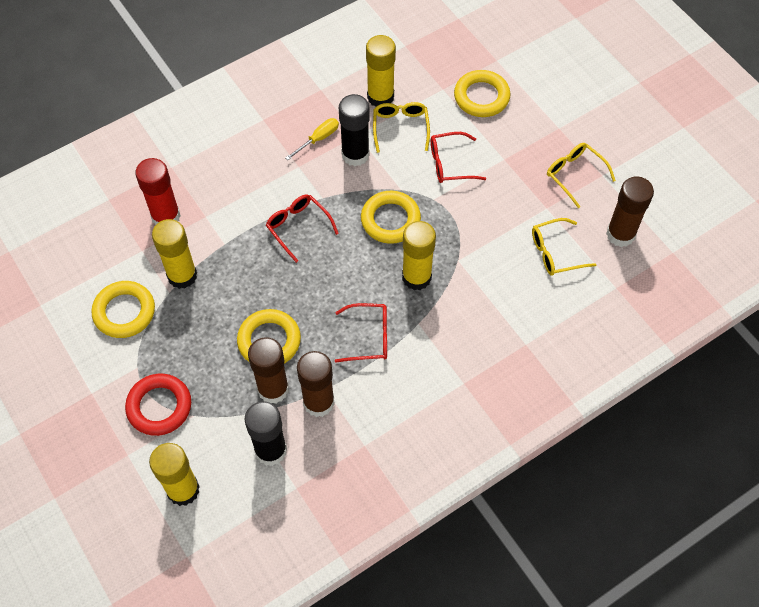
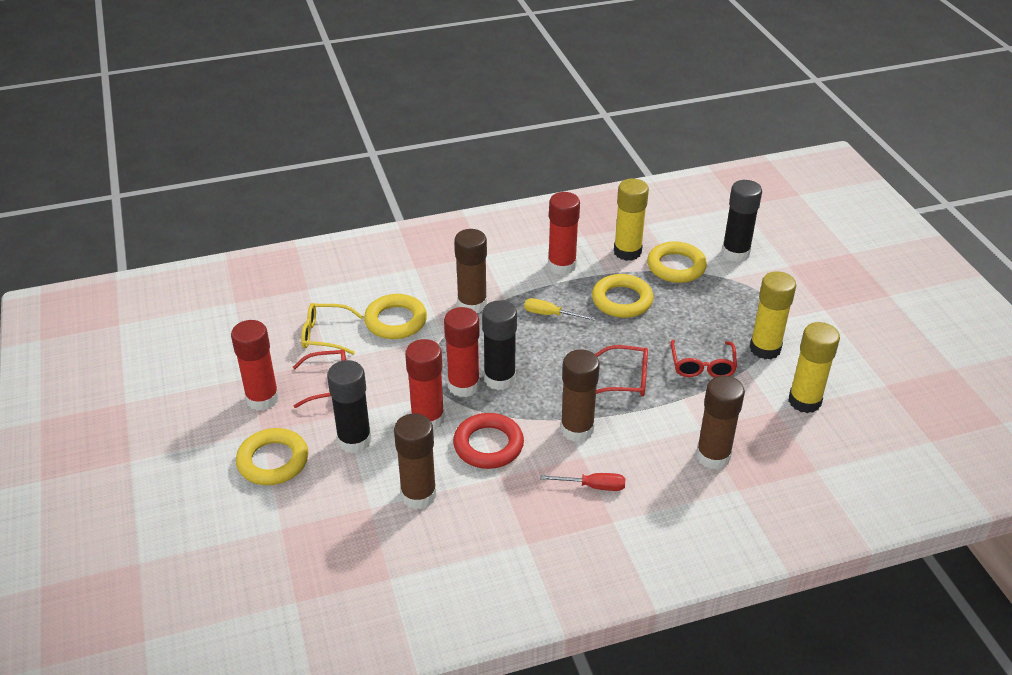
black glue stick: 2 -> 3
brown glue stick: 3 -> 4
red glue stick: 1 -> 4
red screwdriver: 0 -> 1
yellow glasses: 3 -> 1
yellow glue stick: 4 -> 3

